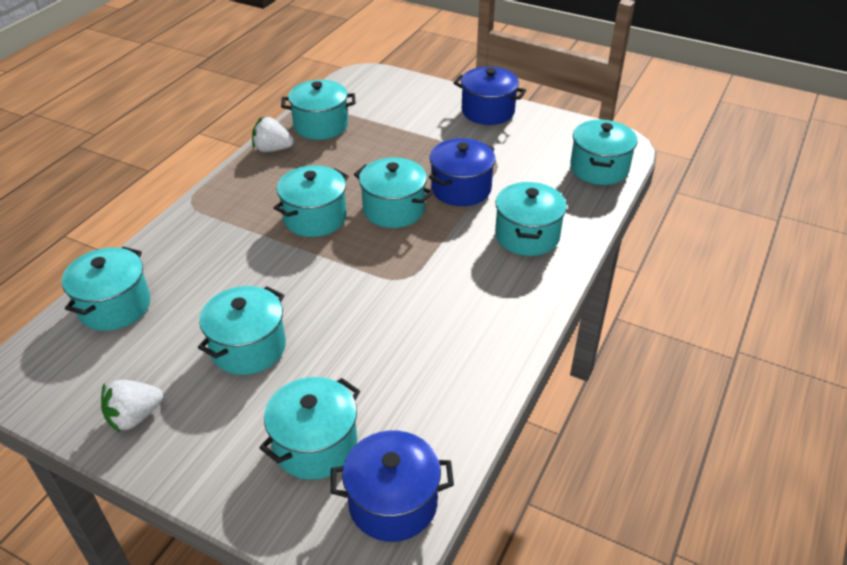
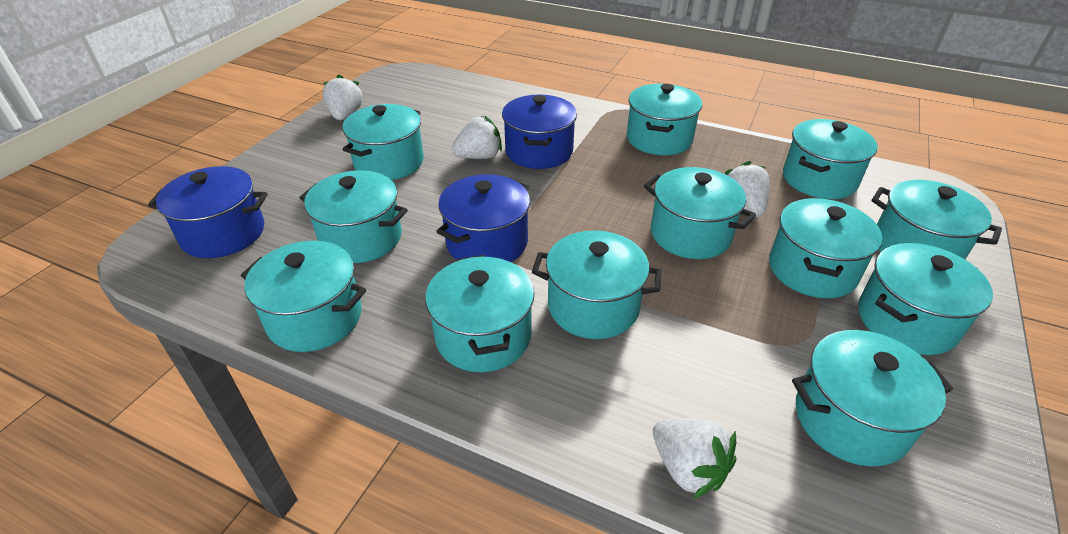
turquoise pot: 8 -> 12
white strawberry: 2 -> 4

